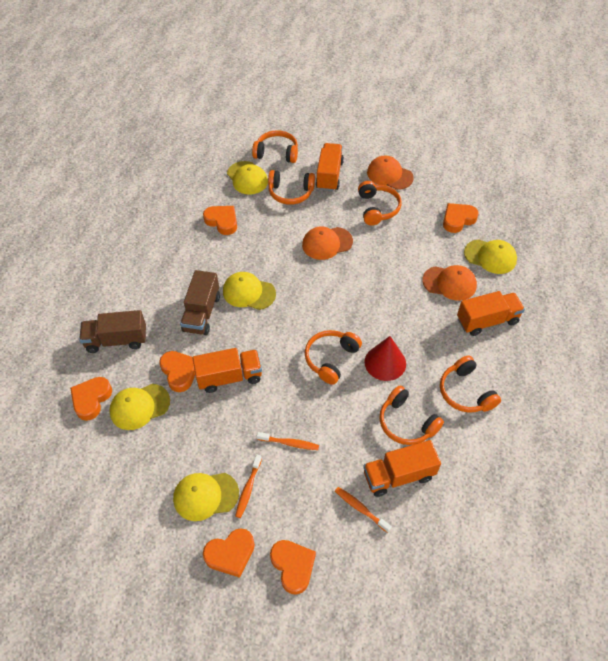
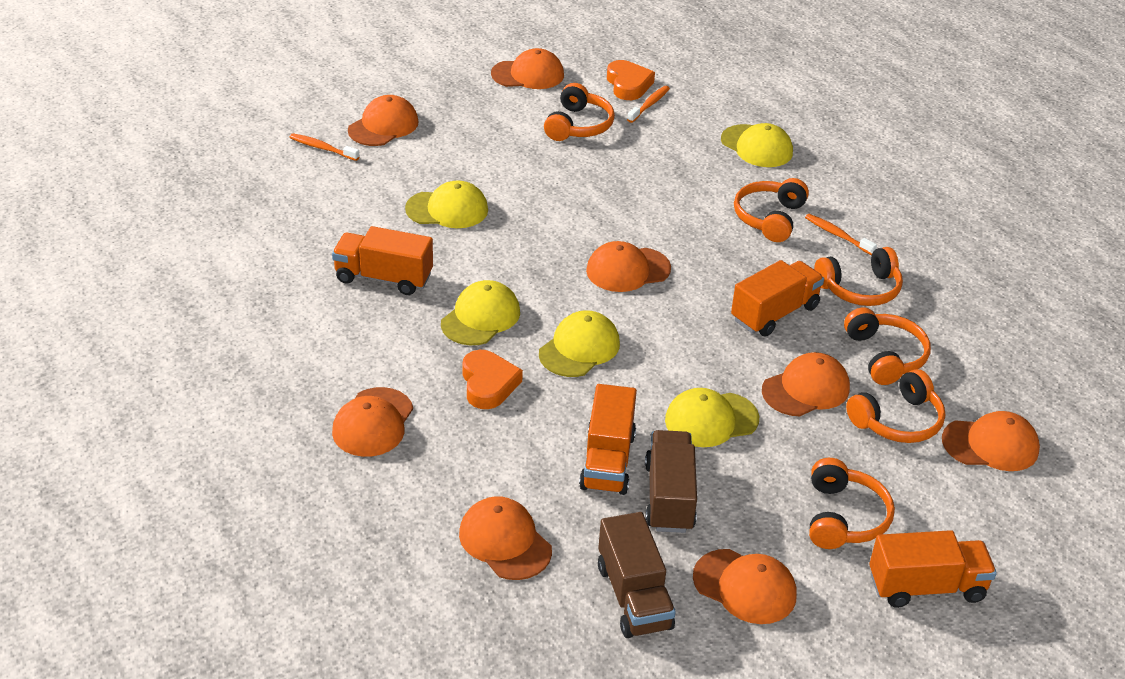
orange cap: 3 -> 8
orange heart: 6 -> 2
red cone: 1 -> 0

